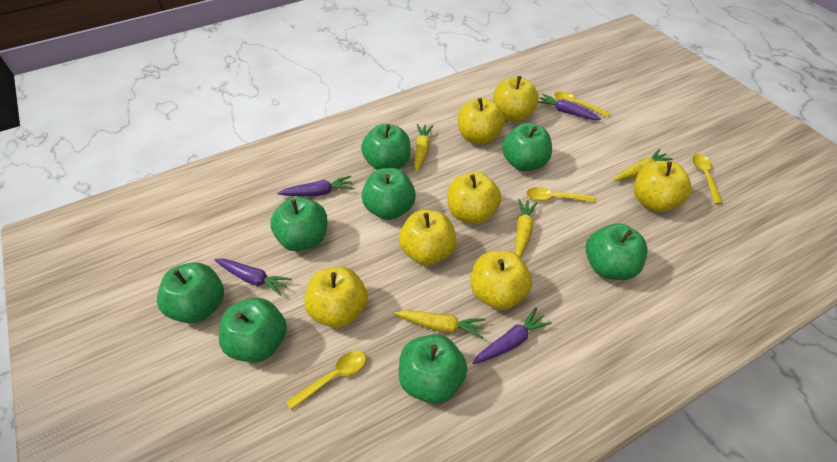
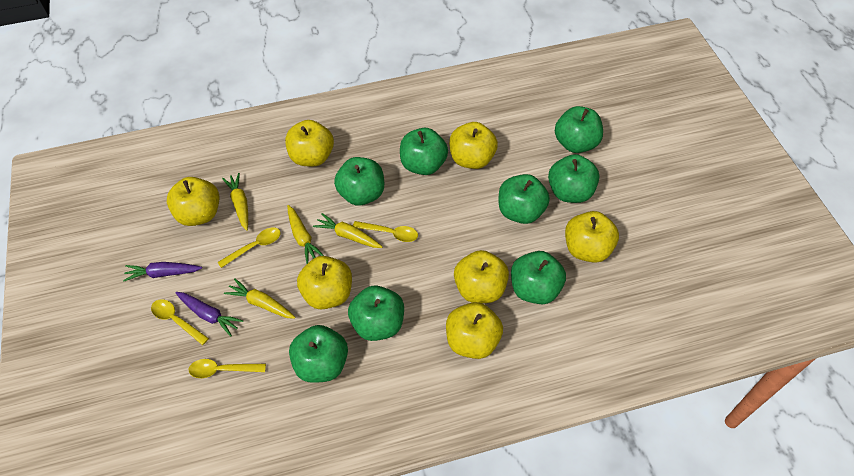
purple carrot: 4 -> 2

